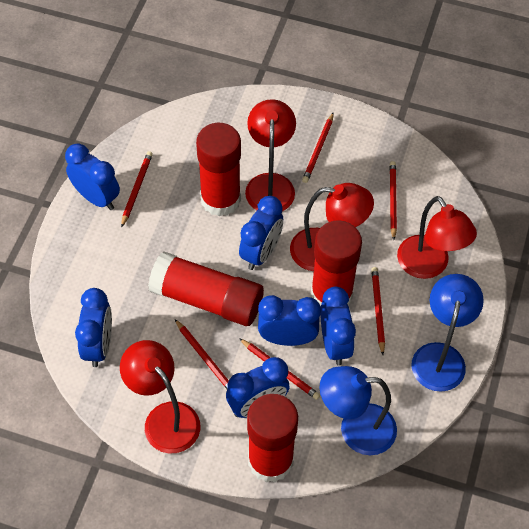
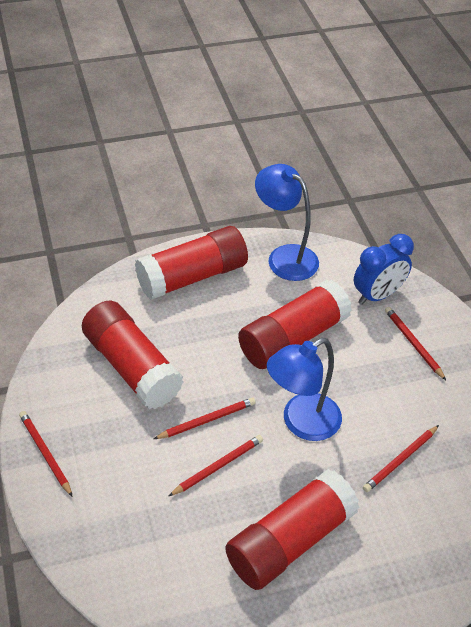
blue clock: 6 -> 1
red lamp: 4 -> 0
red pencil: 6 -> 5

